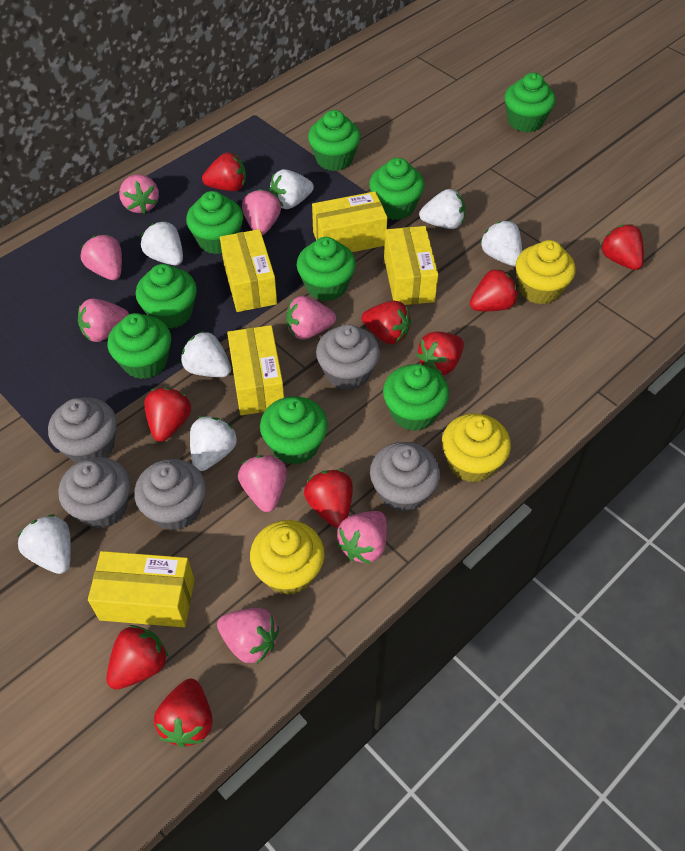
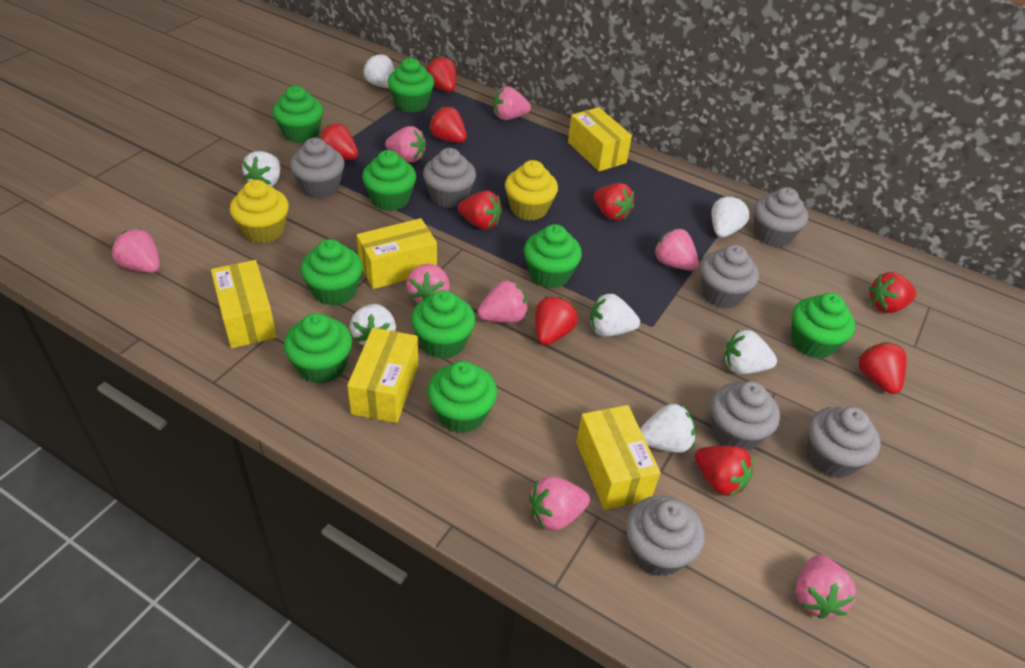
grey cupcake: 5 -> 7
yellow cupcake: 3 -> 2

